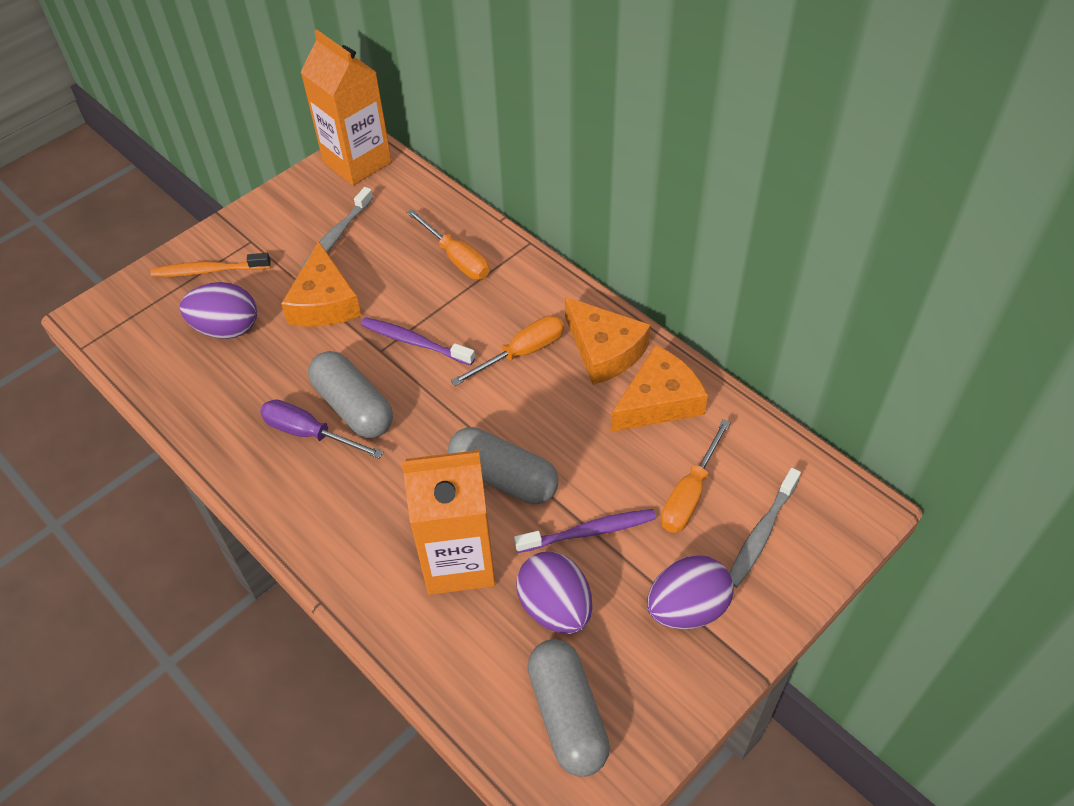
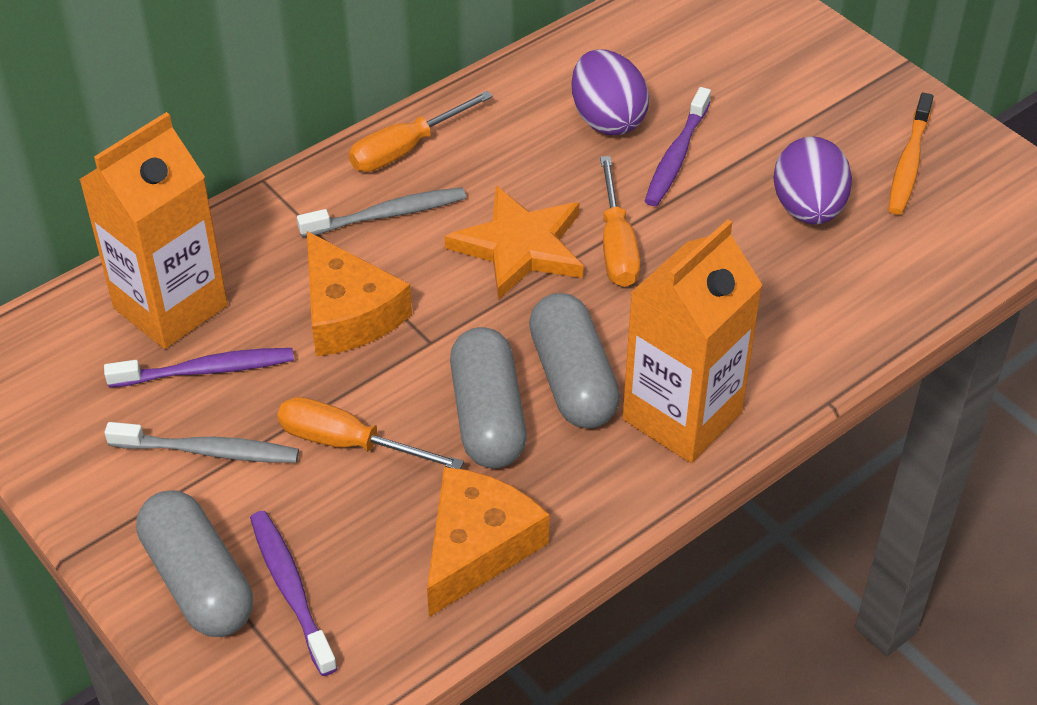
orange cheese: 3 -> 2
orange star: 0 -> 1
purple egg: 3 -> 2
purple screwdriver: 1 -> 0
purple toothbrush: 2 -> 3

